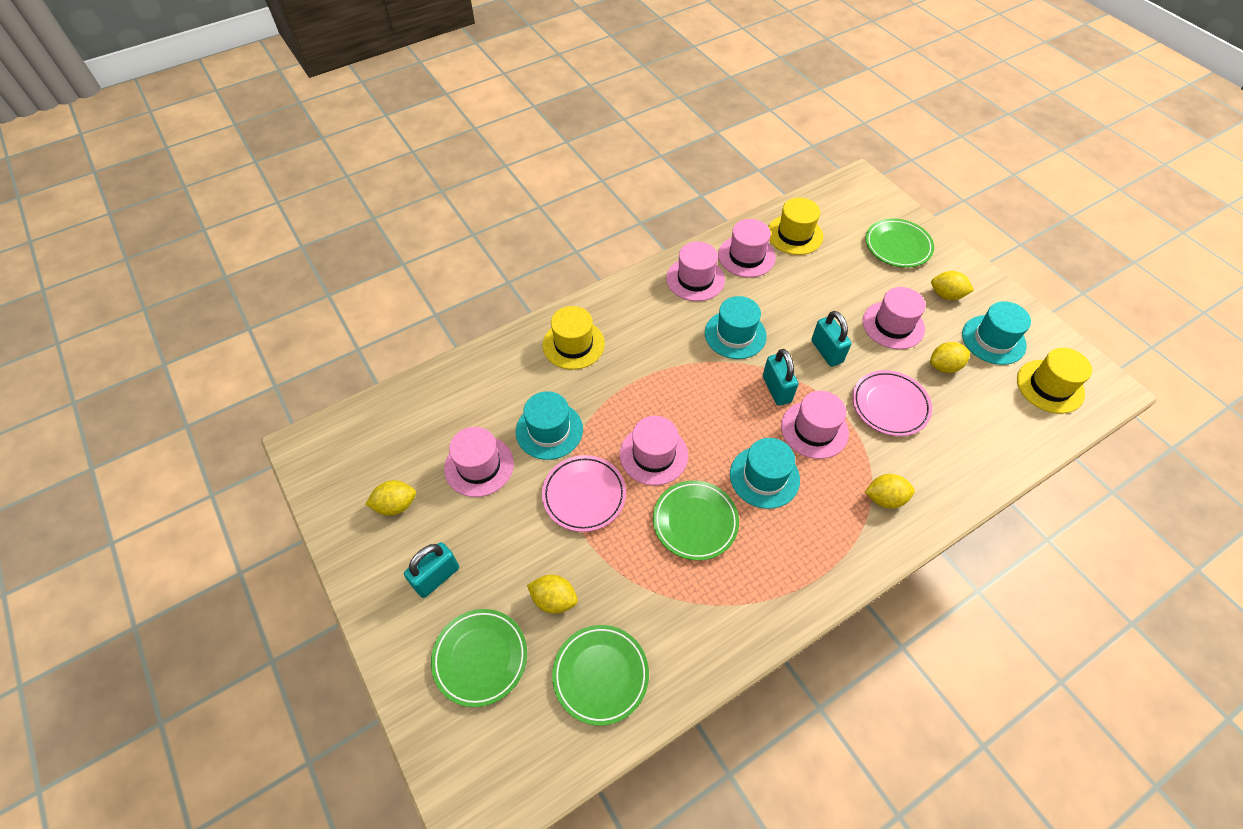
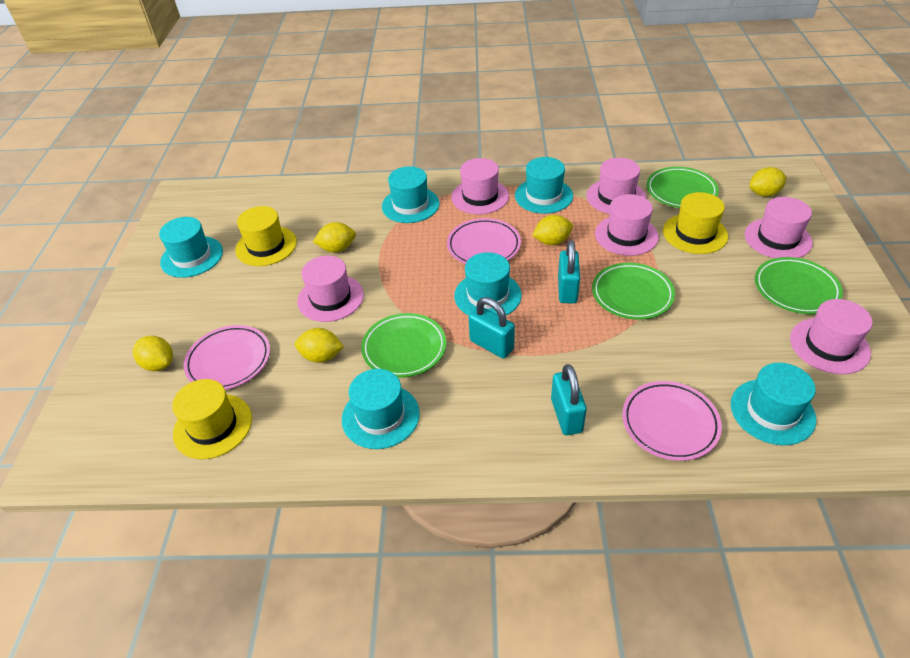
pink plate: 2 -> 3
turquoise hat: 4 -> 6

